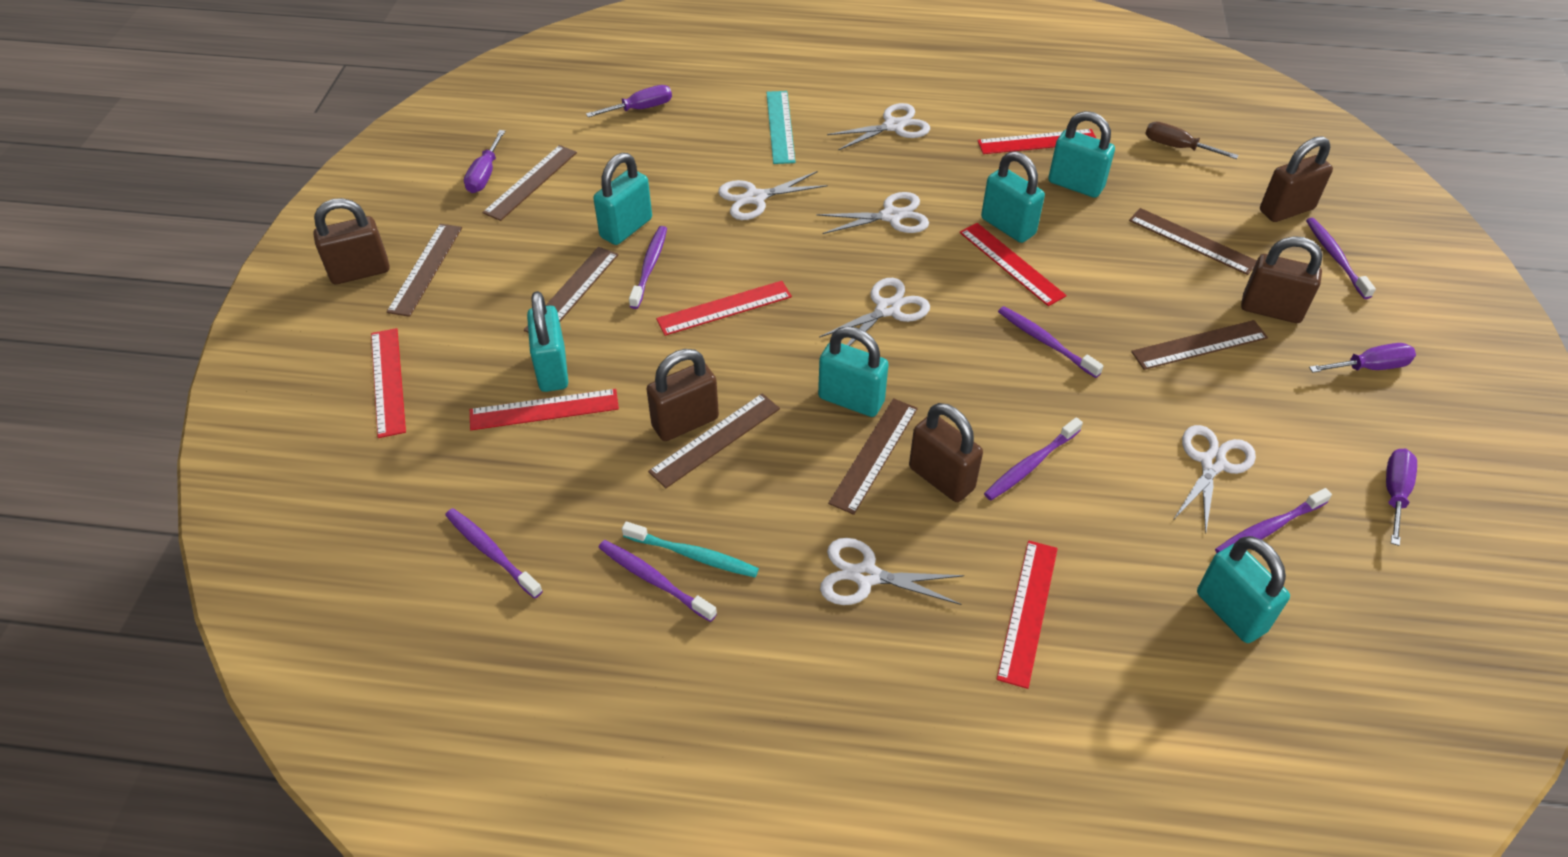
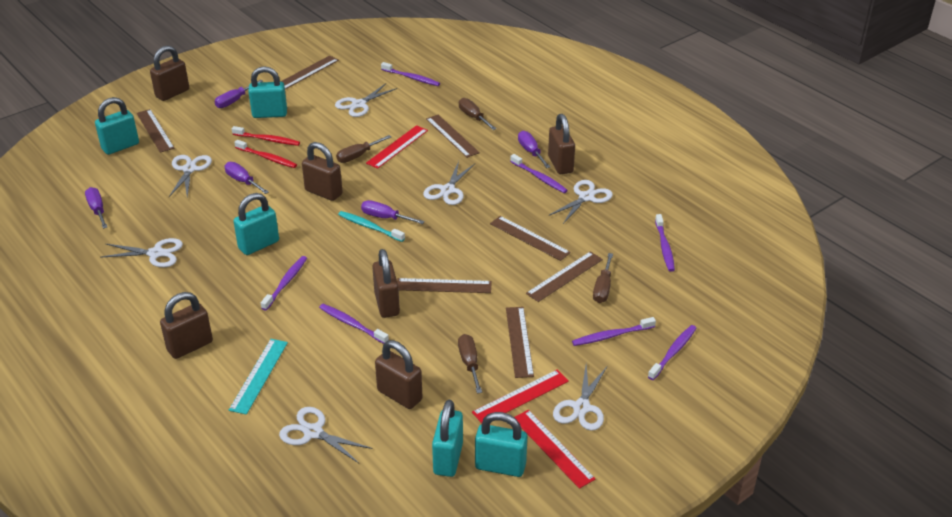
brown padlock: 5 -> 6
brown screwdriver: 1 -> 4
purple screwdriver: 4 -> 5
red ruler: 6 -> 3
red toothbrush: 0 -> 2
turquoise padlock: 6 -> 5
white scissors: 6 -> 7

